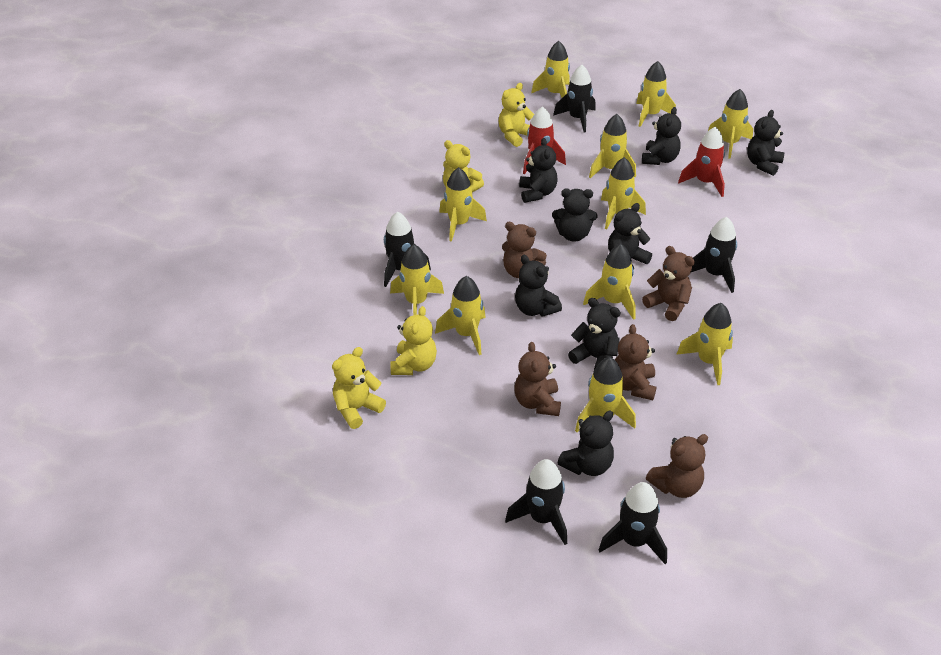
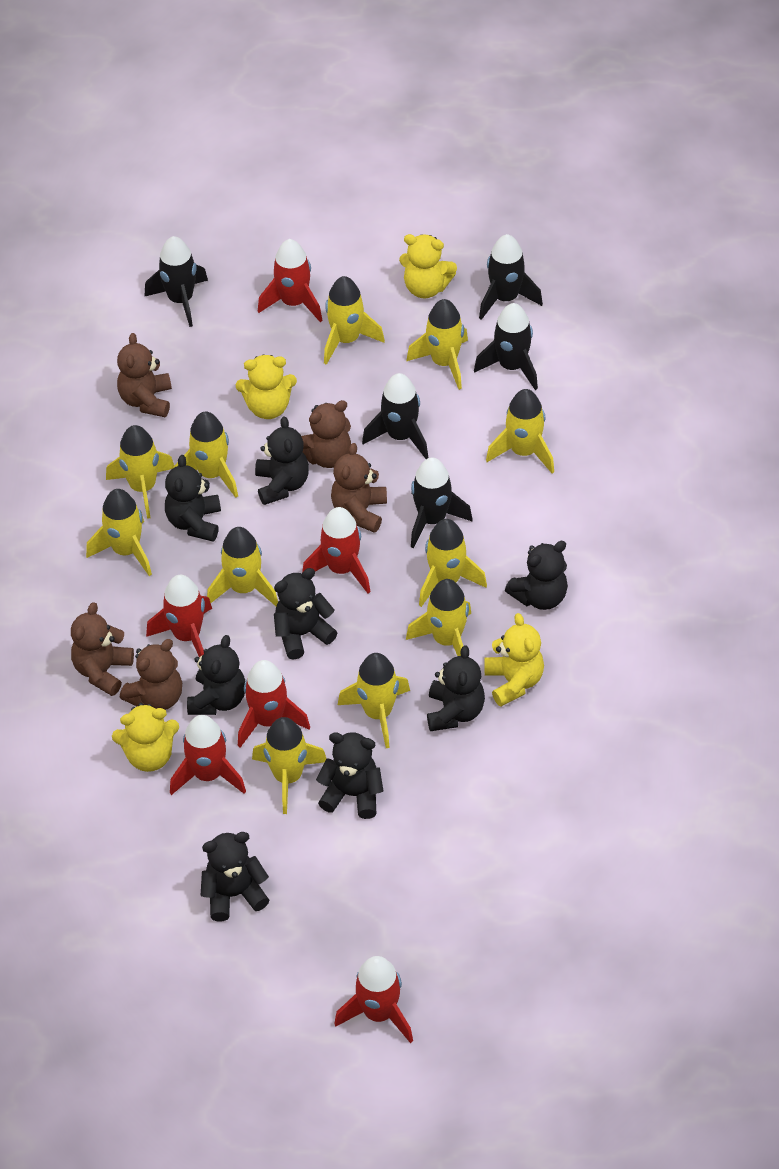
red rocket: 2 -> 6

